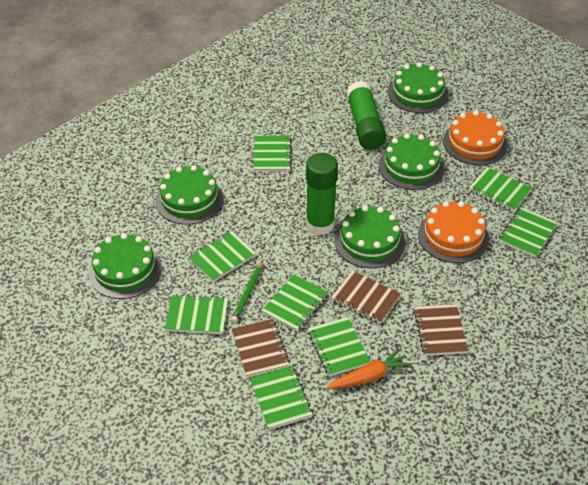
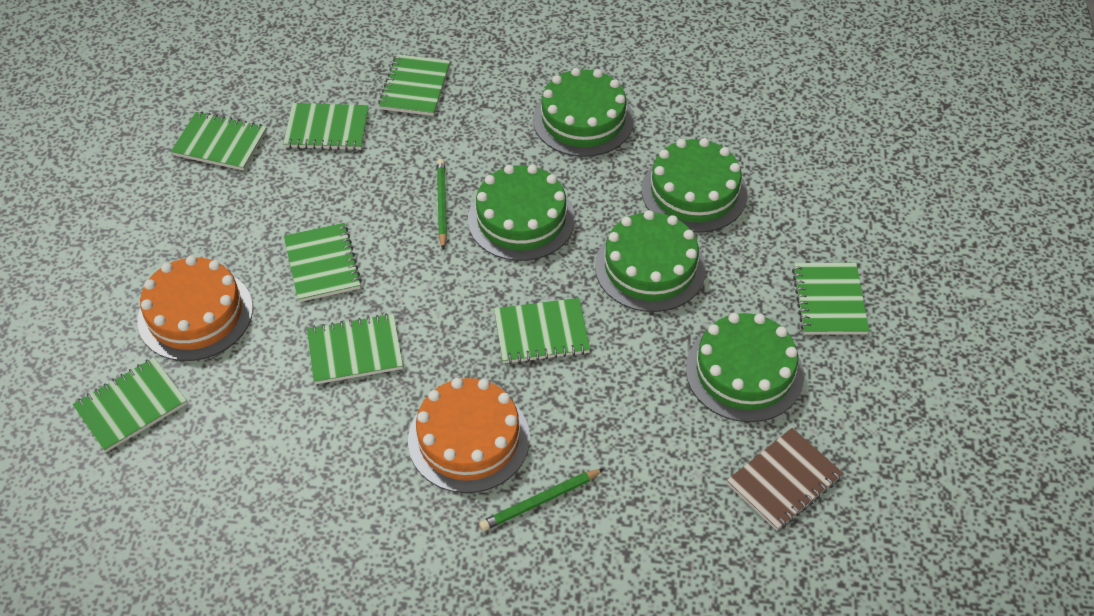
brown notebook: 3 -> 1
green glue stick: 2 -> 0
green pencil: 1 -> 2
orange carrot: 1 -> 0

